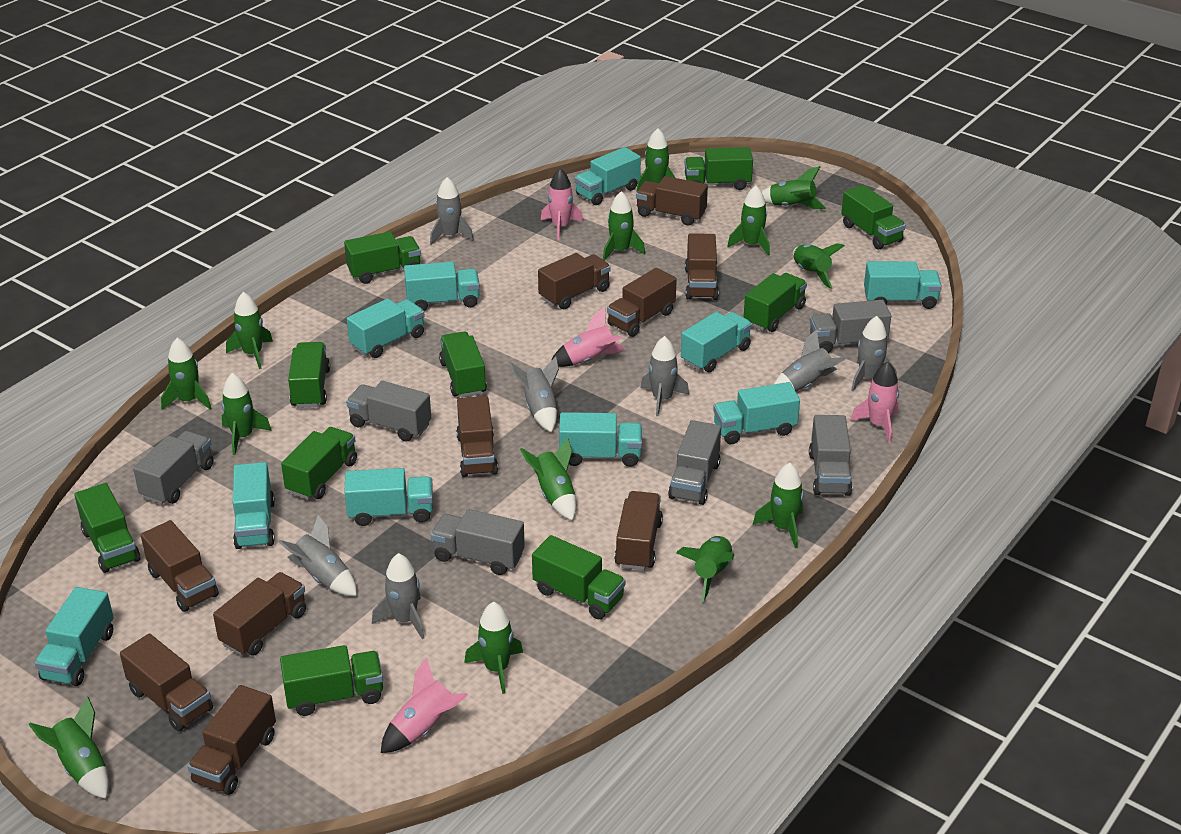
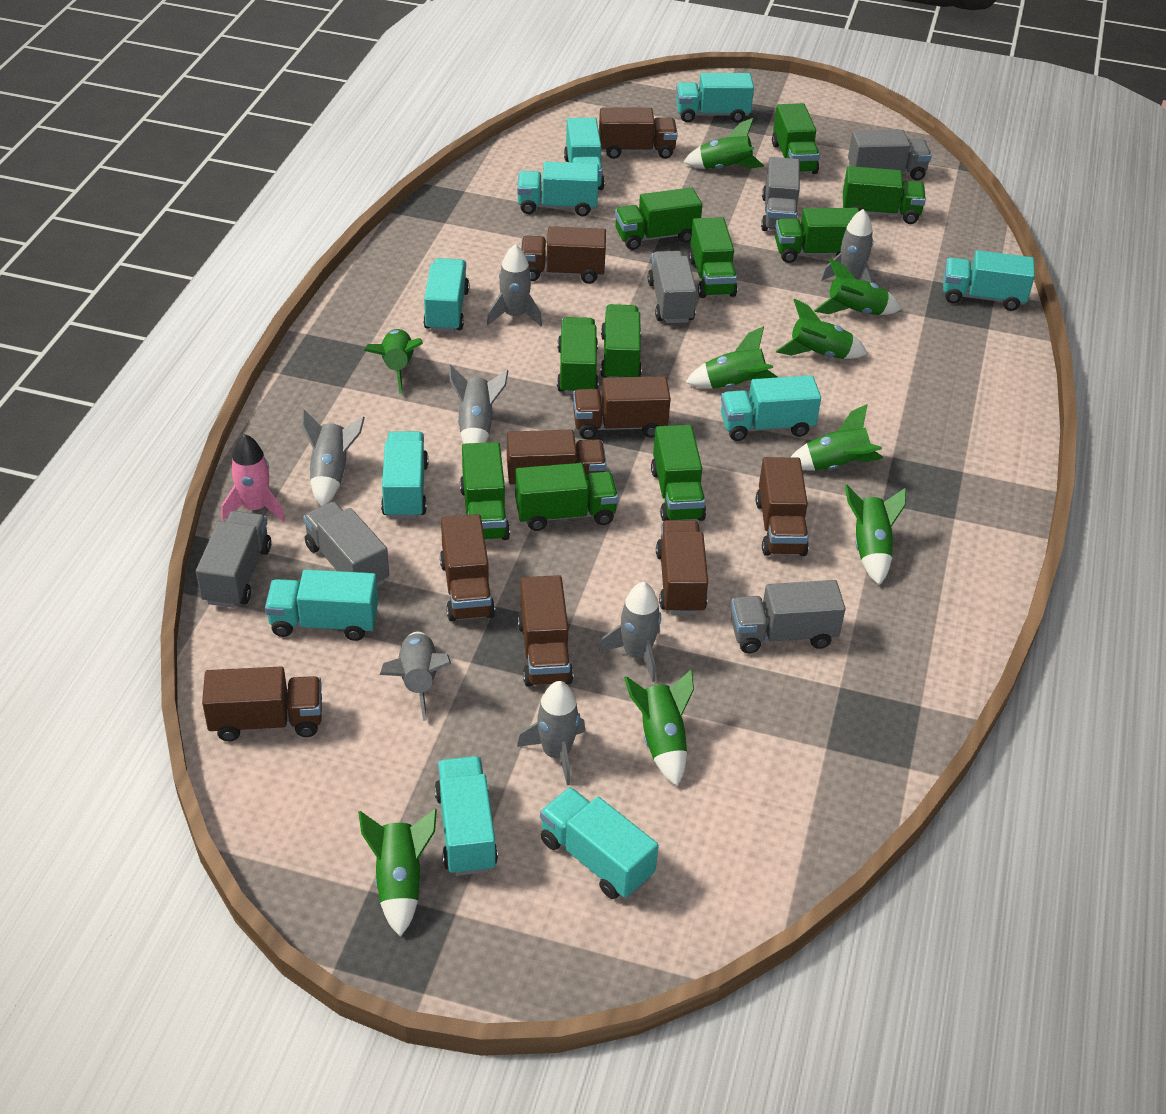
brown truck: 10 -> 9
green rocket: 13 -> 9
pink rocket: 4 -> 1

